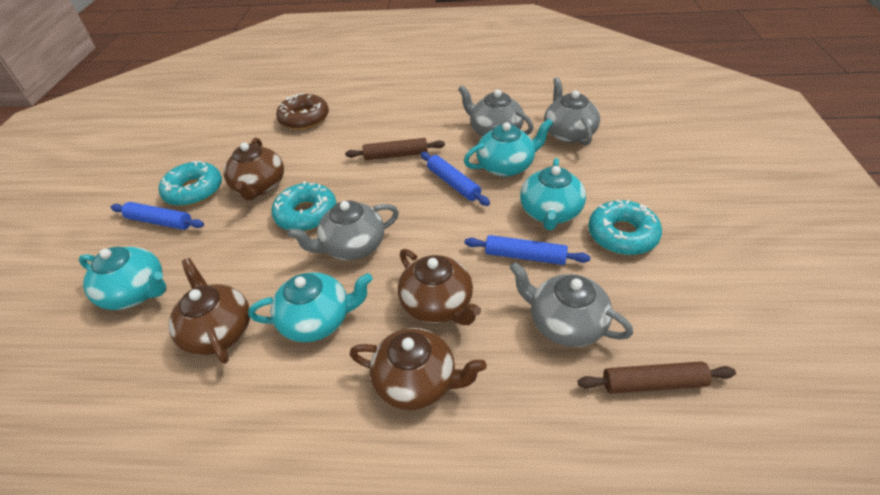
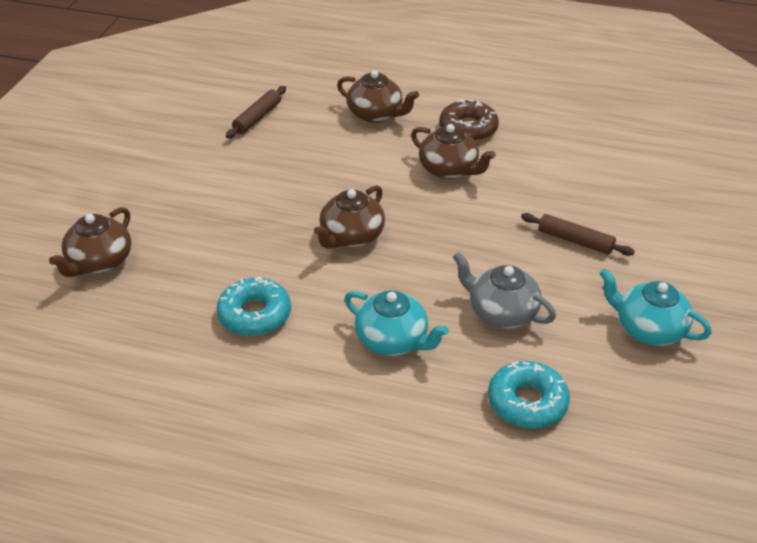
blue rolling pin: 3 -> 0
grey teapot: 4 -> 1
turquoise donut: 3 -> 2
turquoise teapot: 4 -> 2

